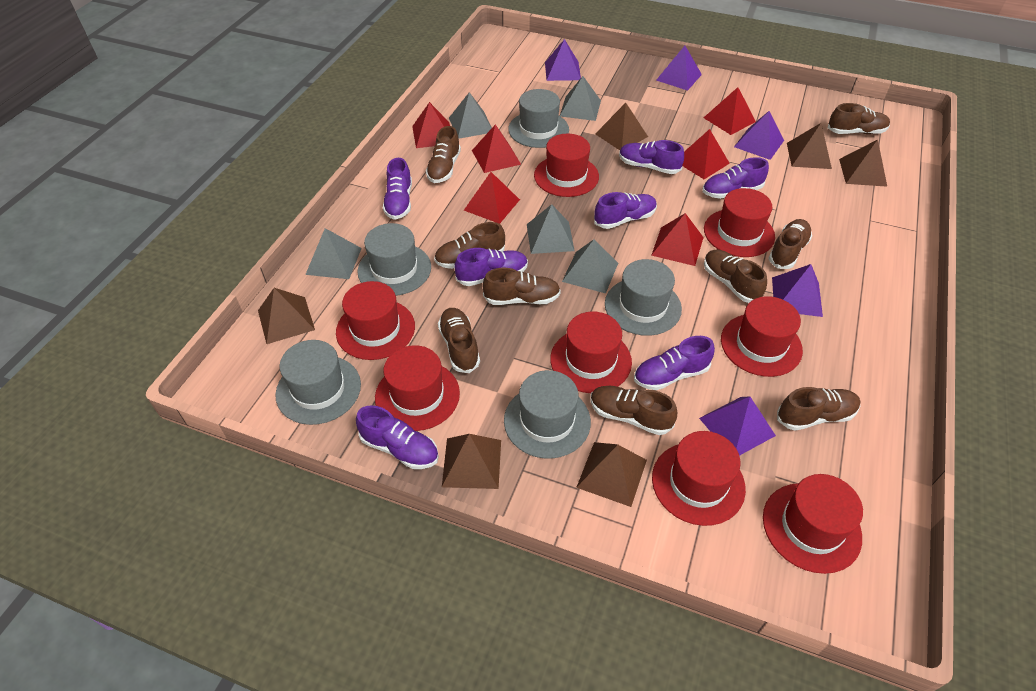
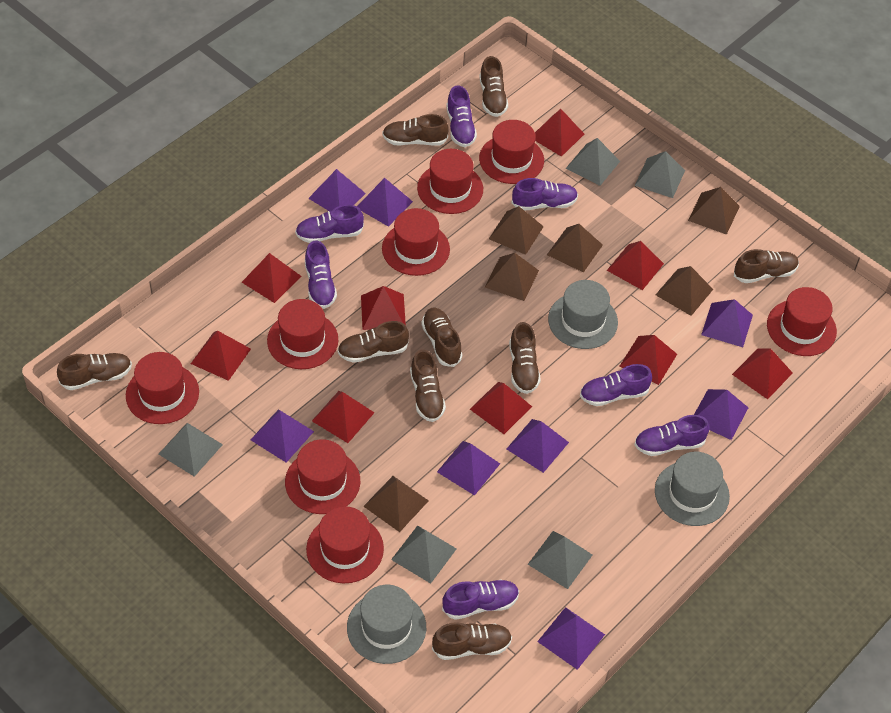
grey hat: 5 -> 3
purple pyramid: 5 -> 8
red pyramid: 6 -> 9

